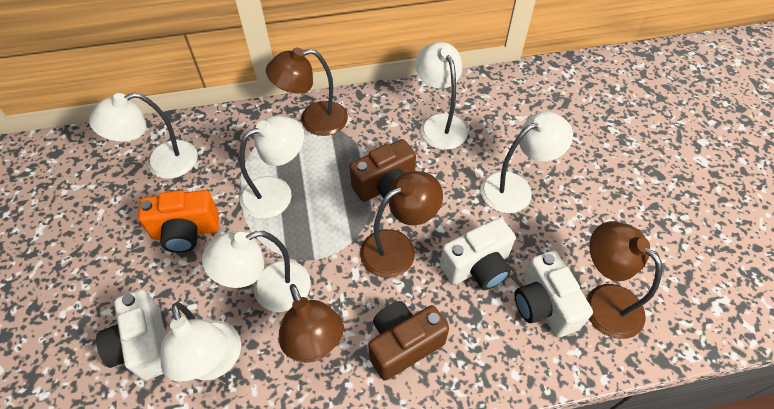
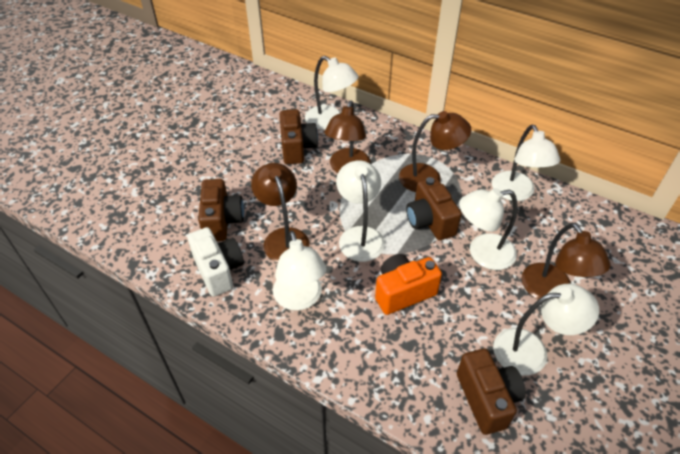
brown camera: 2 -> 4
white camera: 3 -> 1

